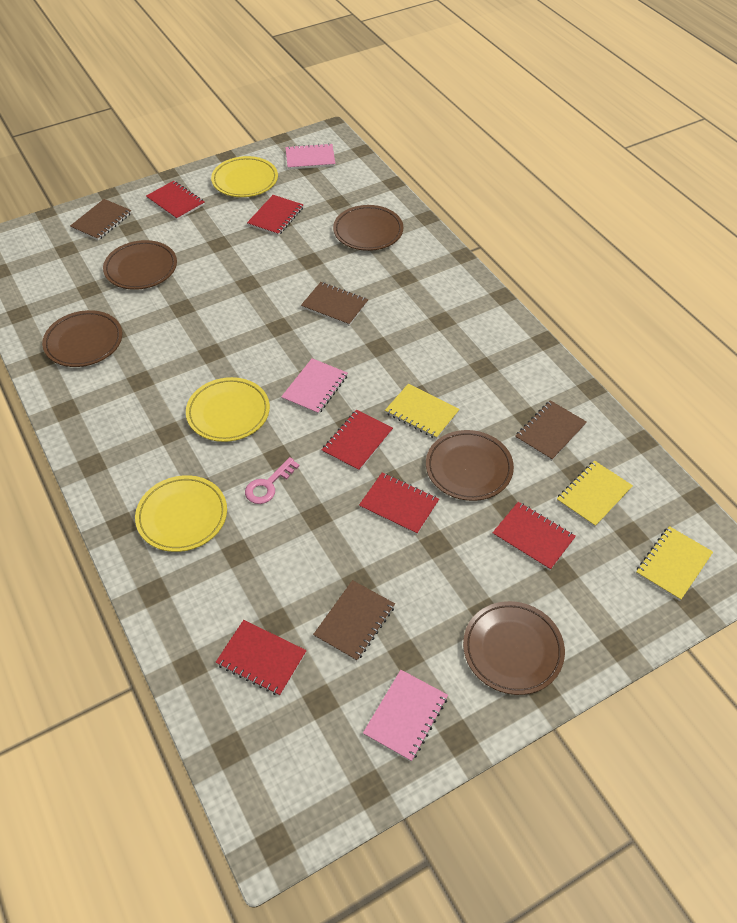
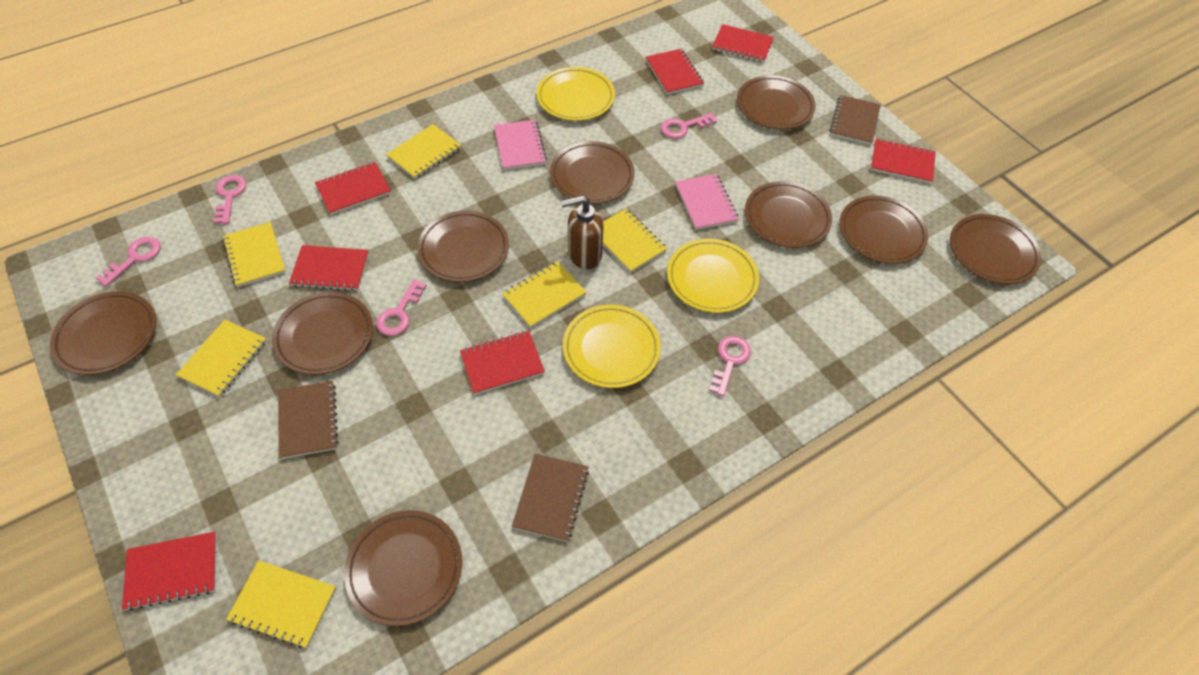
brown notebook: 4 -> 3
brown plate: 5 -> 9
brown soap dispenser: 0 -> 1
pink key: 1 -> 5
pink notebook: 3 -> 2
red notebook: 6 -> 7
yellow notebook: 3 -> 6

